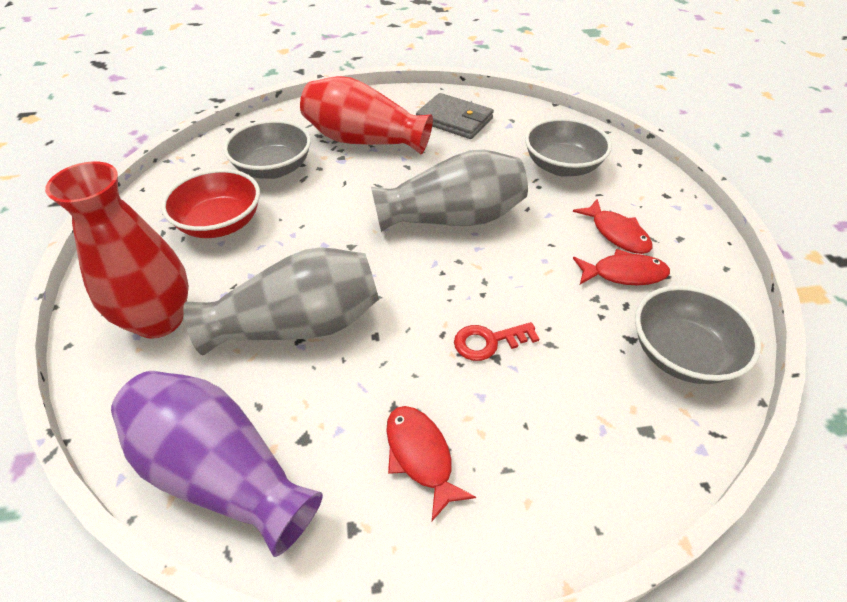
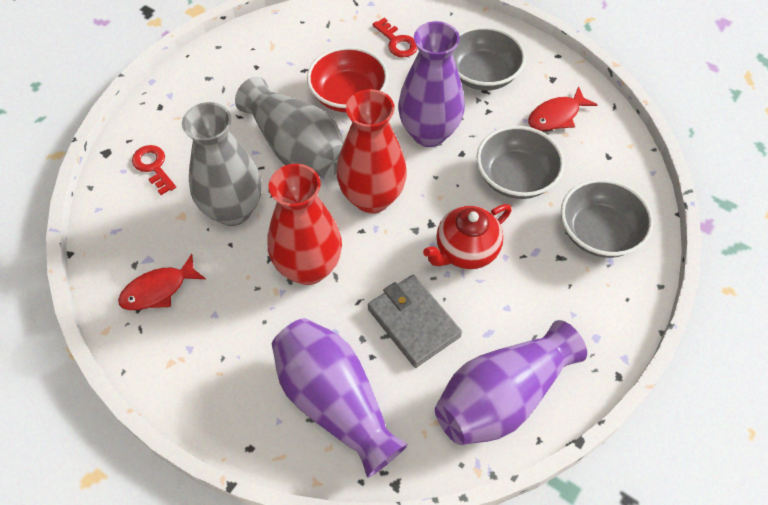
purple vase: 1 -> 3
red fish: 3 -> 2
red key: 1 -> 2
red teapot: 0 -> 1

